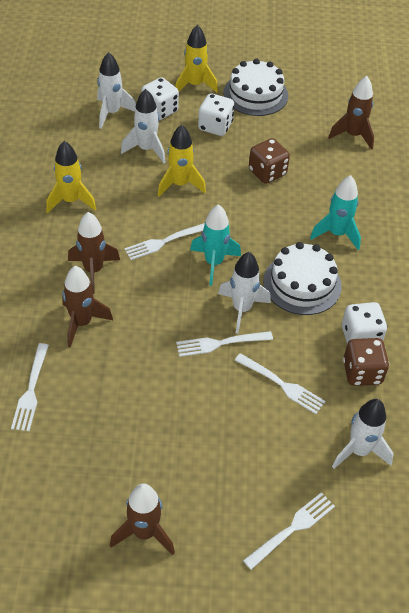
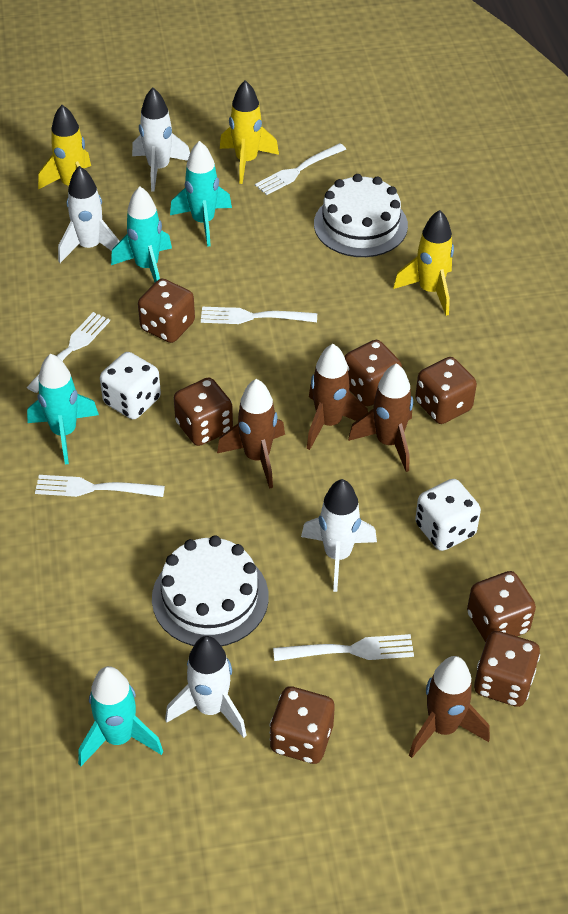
brown dice: 2 -> 7
turquoise rocket: 2 -> 4
white dice: 3 -> 2

